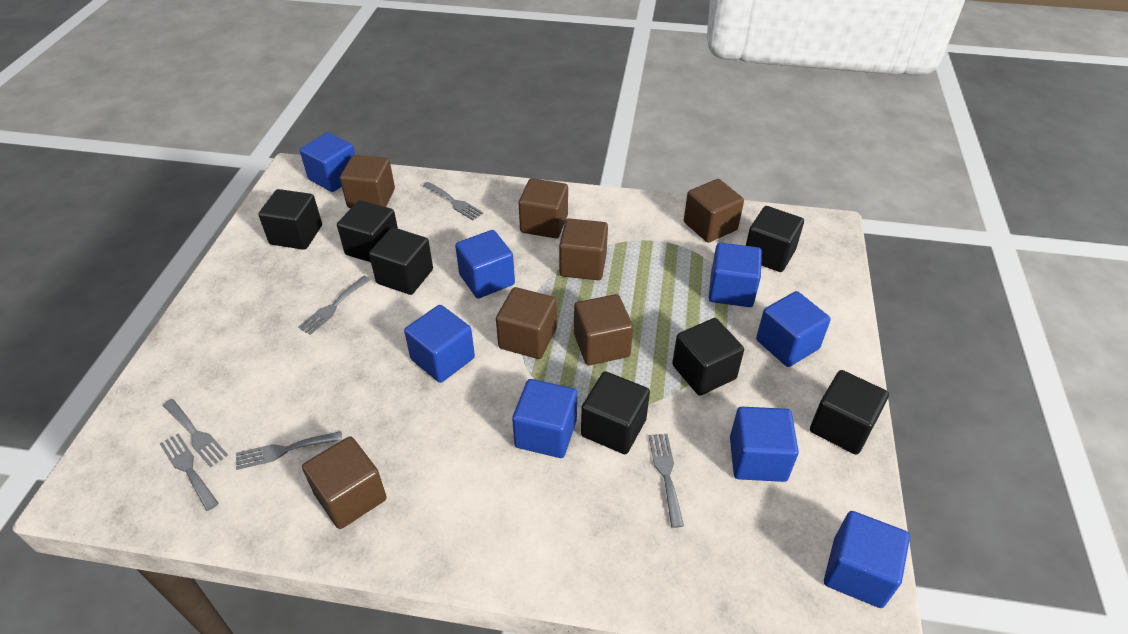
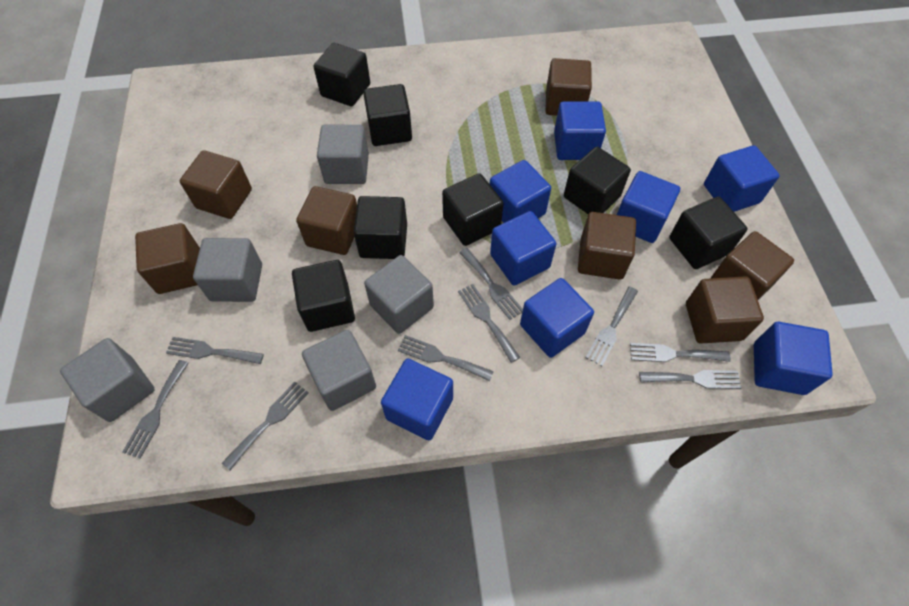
grey cube: 0 -> 5
grey fork: 6 -> 9

